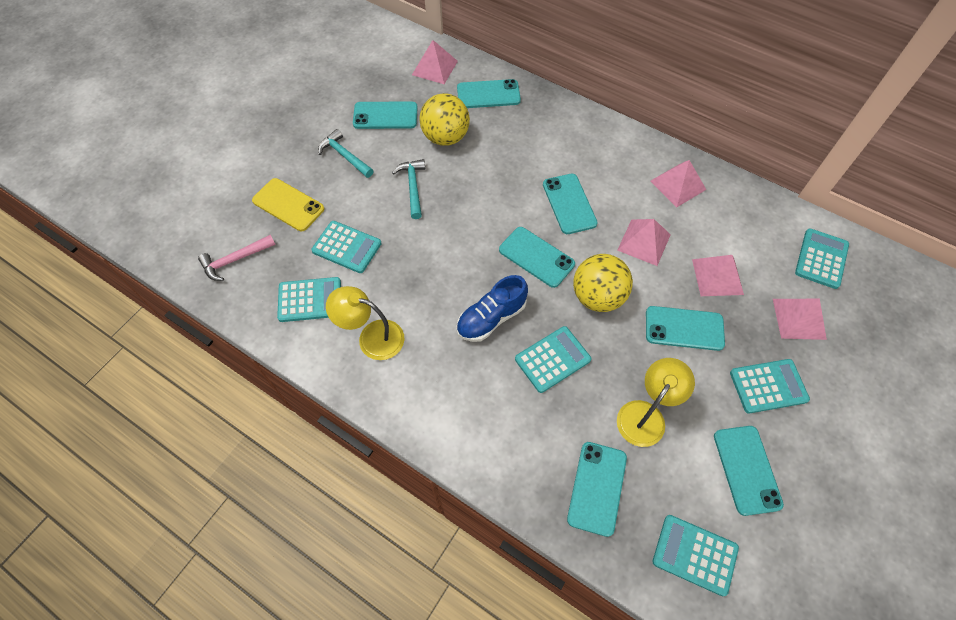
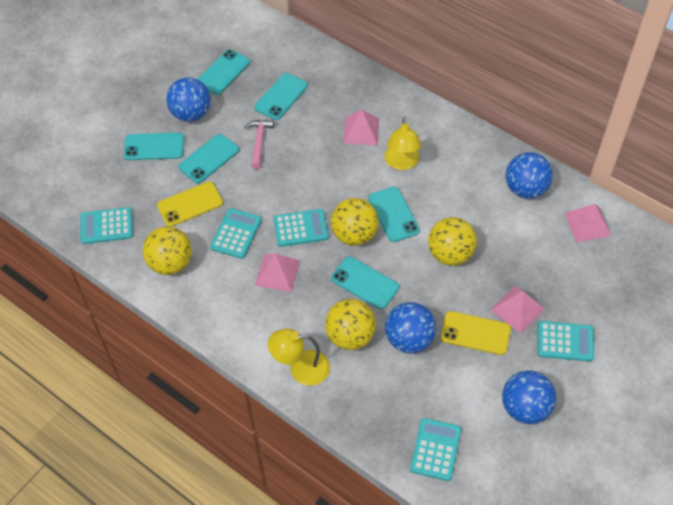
blue ball: 0 -> 4
blue shoe: 1 -> 0
pink pyramid: 5 -> 4
turquoise calculator: 6 -> 5
turquoise hammer: 2 -> 0
turquoise phone: 7 -> 6
yellow ball: 2 -> 4
yellow phone: 1 -> 2

